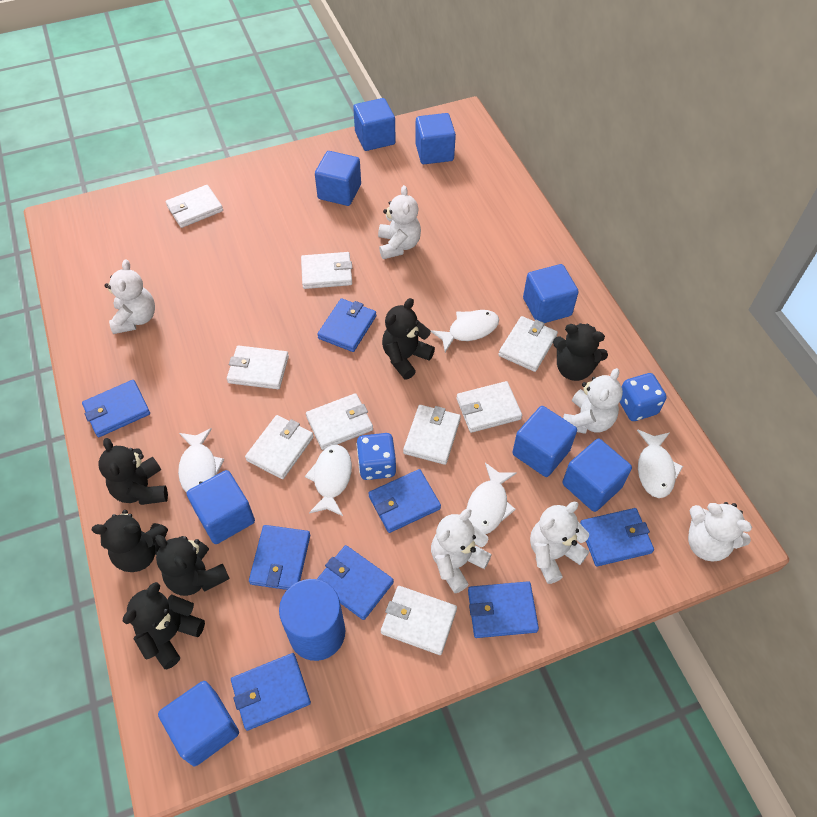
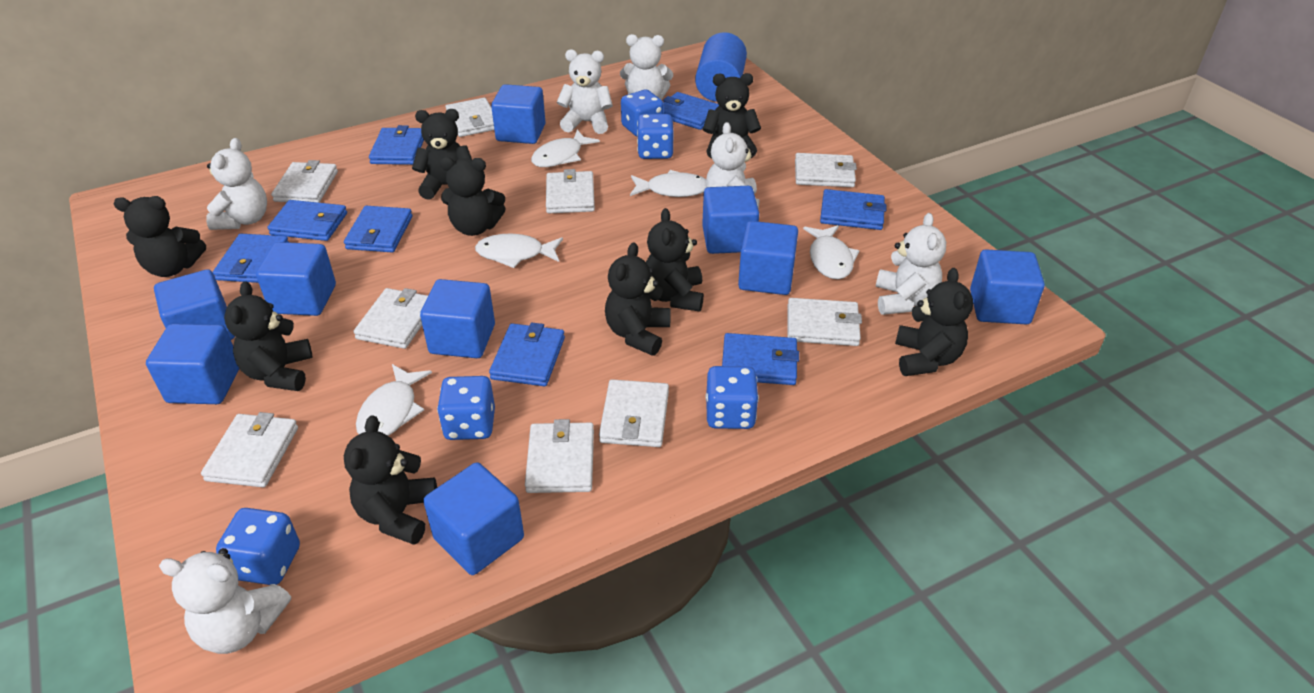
black teddy bear: 6 -> 9
blue cube: 8 -> 9
blue dice: 2 -> 5

